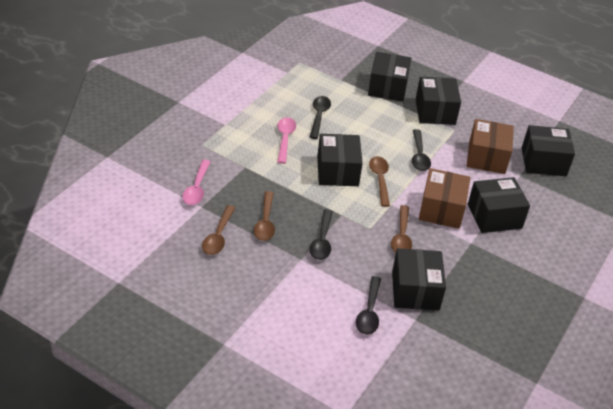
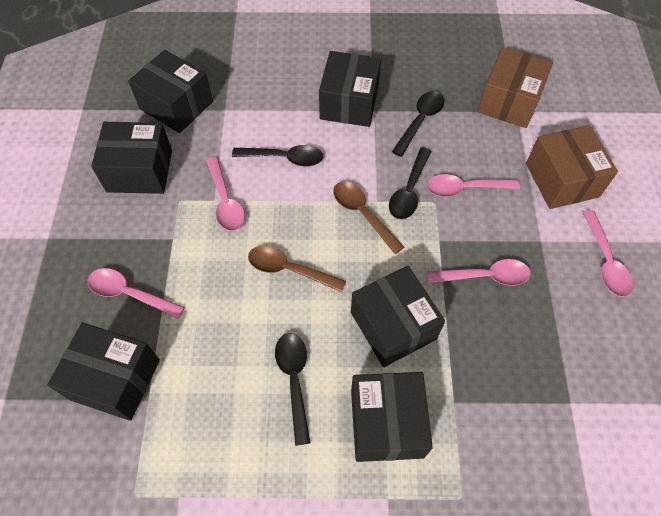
brown spoon: 4 -> 2
pink spoon: 2 -> 5

